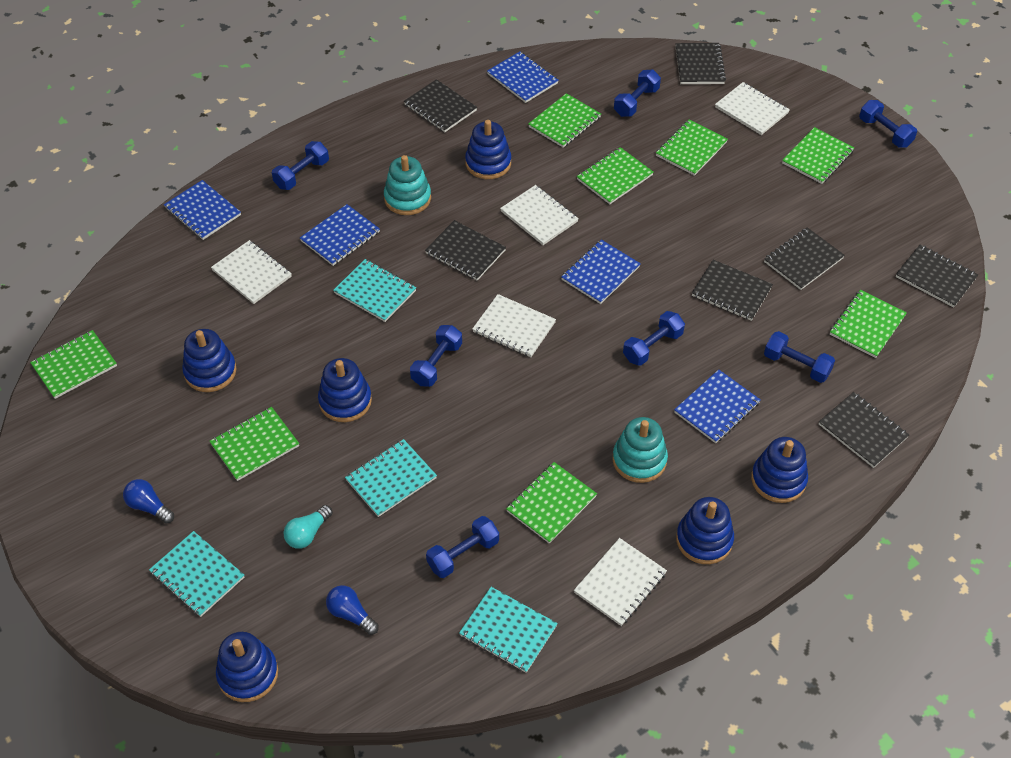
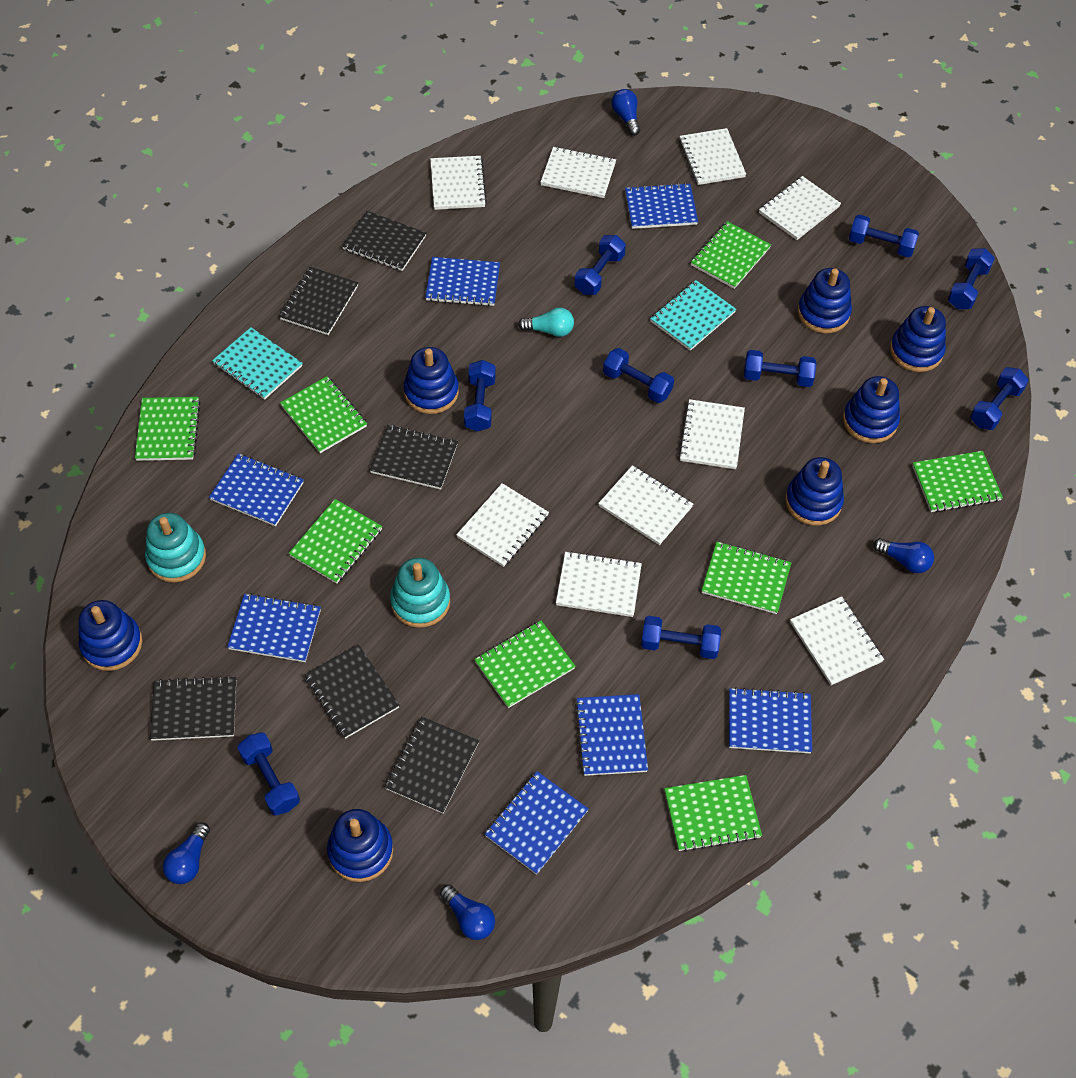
black notebook: 7 -> 6
blue dumbbell: 7 -> 9
blue light bulb: 2 -> 4
blue notebook: 5 -> 7
blue stacking toy: 6 -> 7
turquoise notebook: 4 -> 2
white notebook: 5 -> 9

